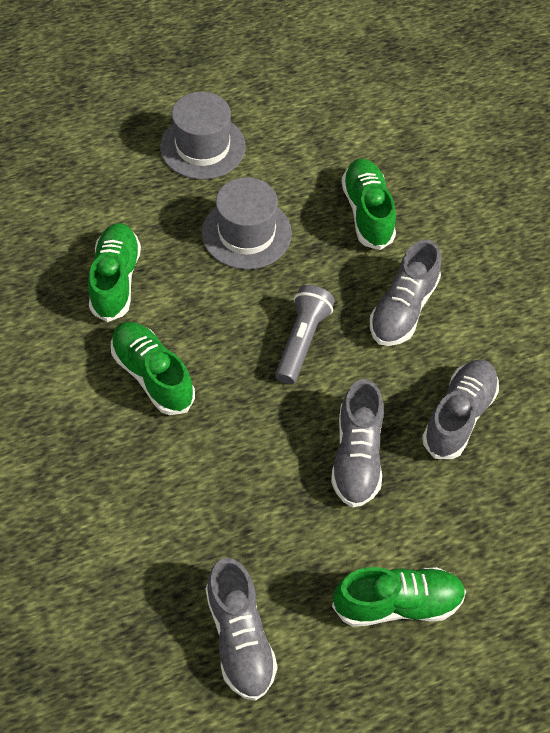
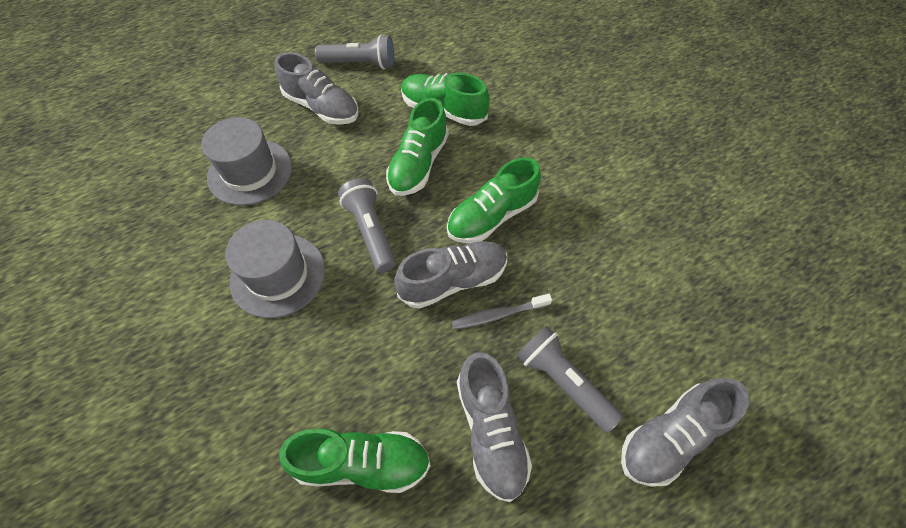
grey flashlight: 1 -> 3
grey toothbrush: 0 -> 1

